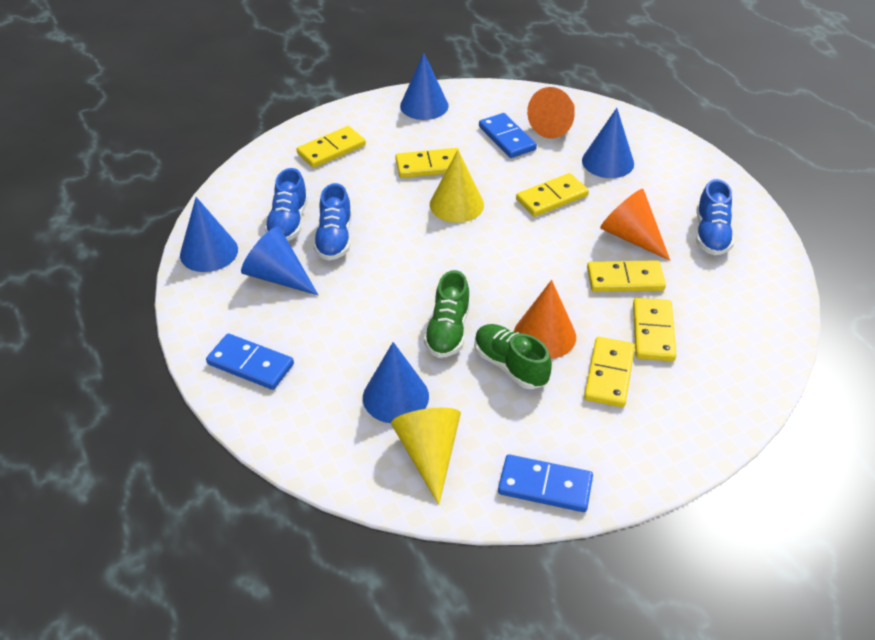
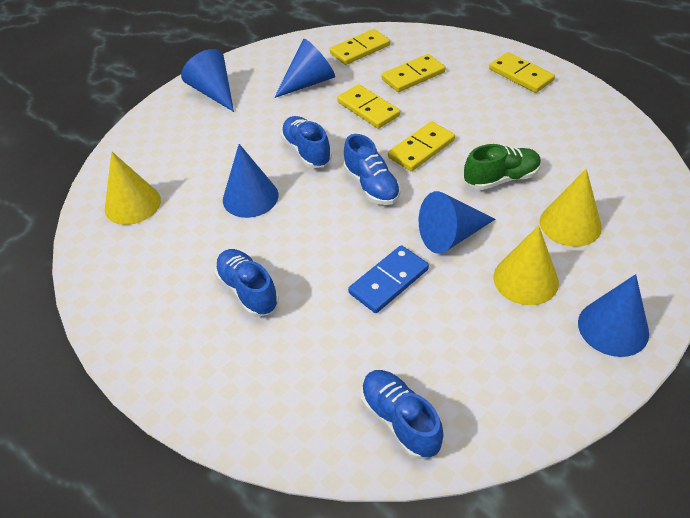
blue domino: 3 -> 1
blue shoe: 3 -> 4
green shoe: 2 -> 1
orange cone: 3 -> 0
yellow cone: 2 -> 3
yellow domino: 6 -> 5

